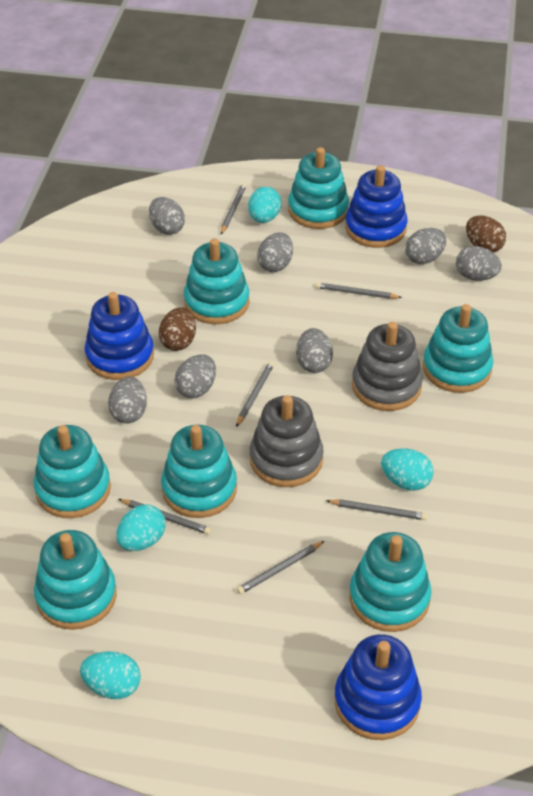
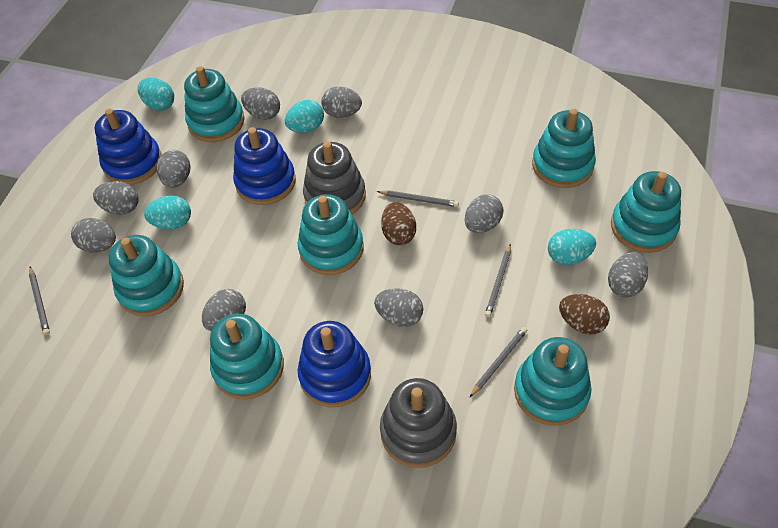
grey egg: 7 -> 9
grey pencil: 6 -> 4

